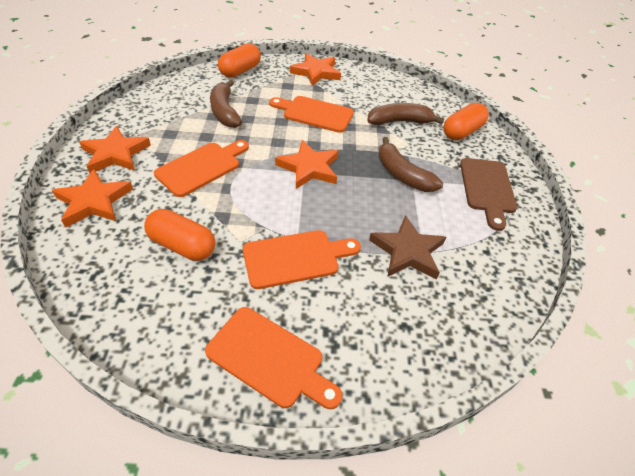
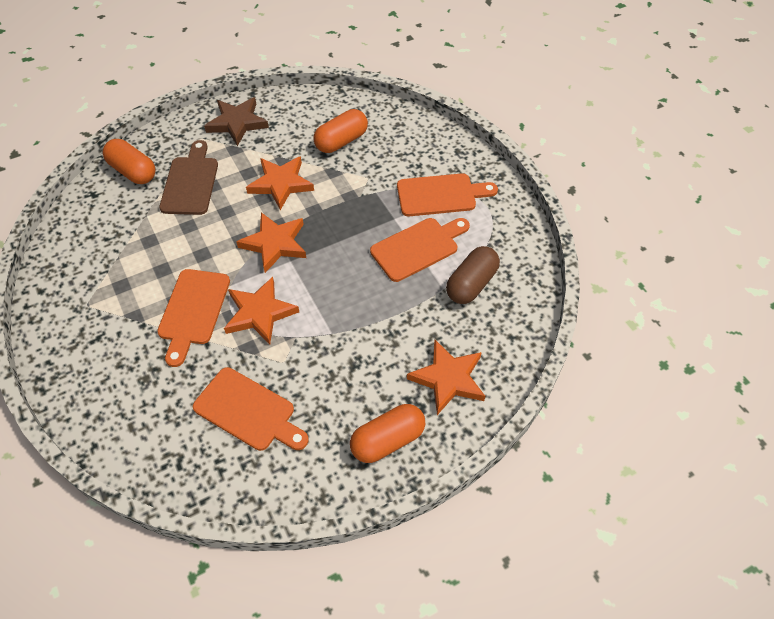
brown banana: 3 -> 0
brown capsule: 0 -> 1

